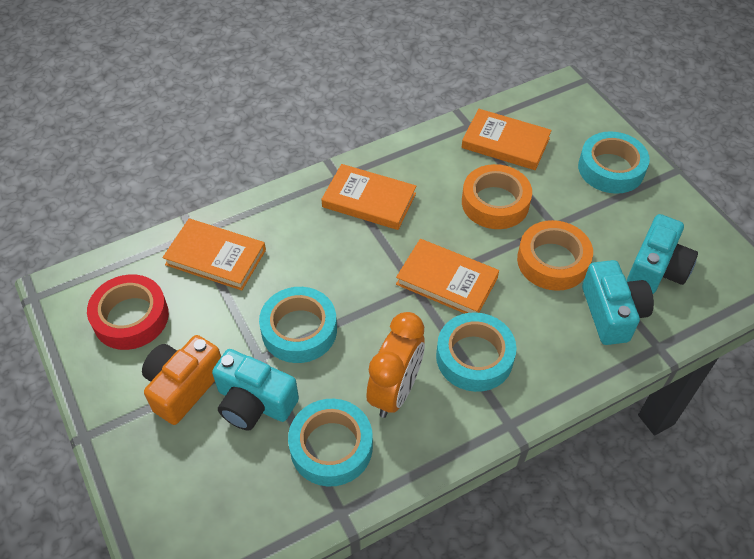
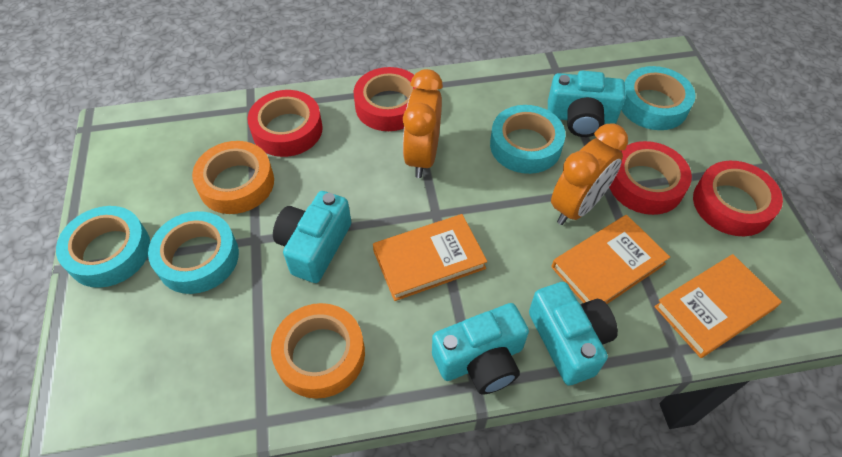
orange book: 4 -> 3
orange camera: 1 -> 0
orange clock: 1 -> 2
red tape: 1 -> 4
turquoise camera: 3 -> 4

